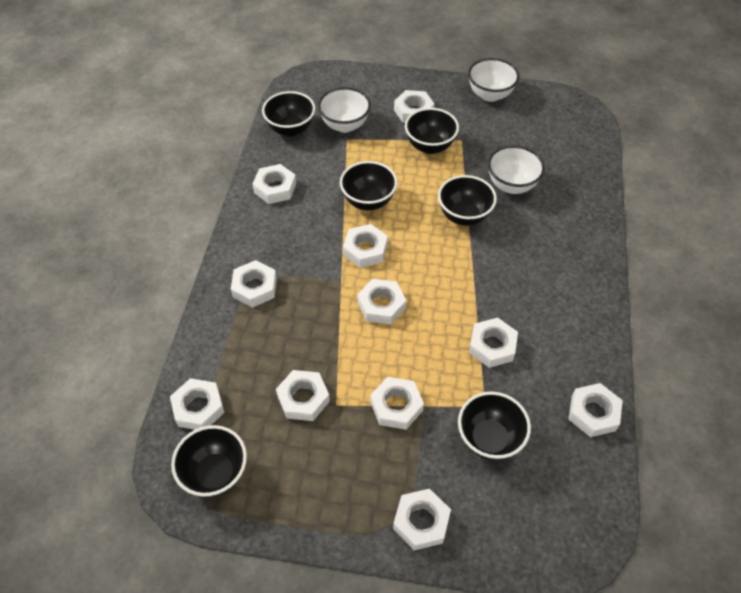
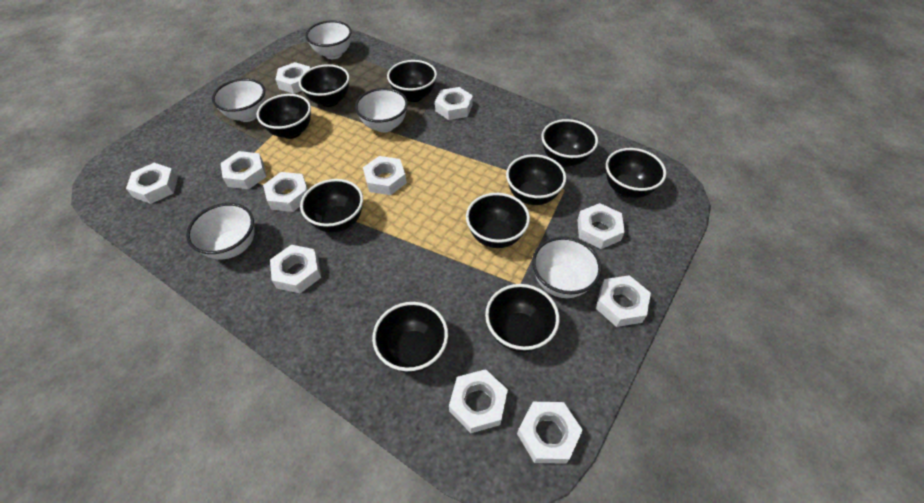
black bowl: 6 -> 10
white bowl: 3 -> 5

